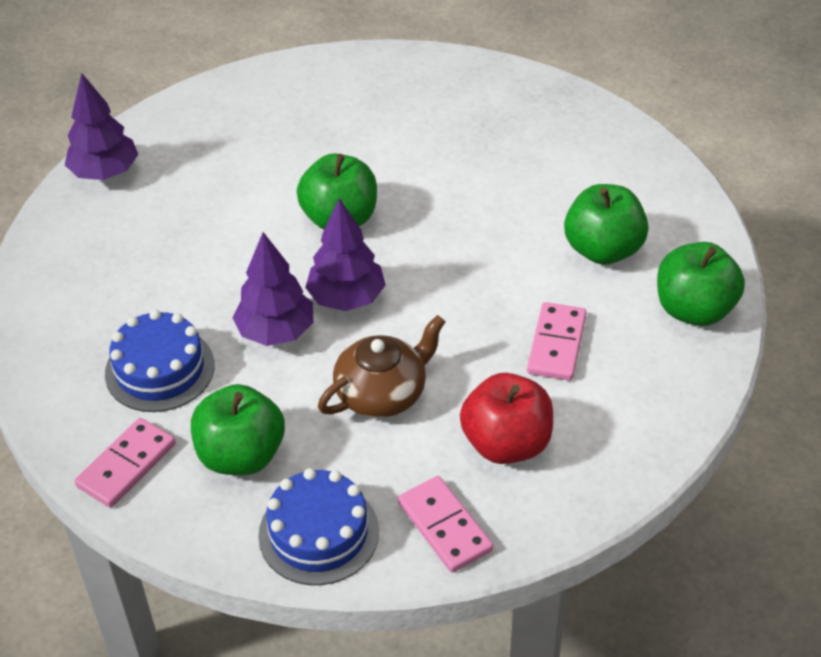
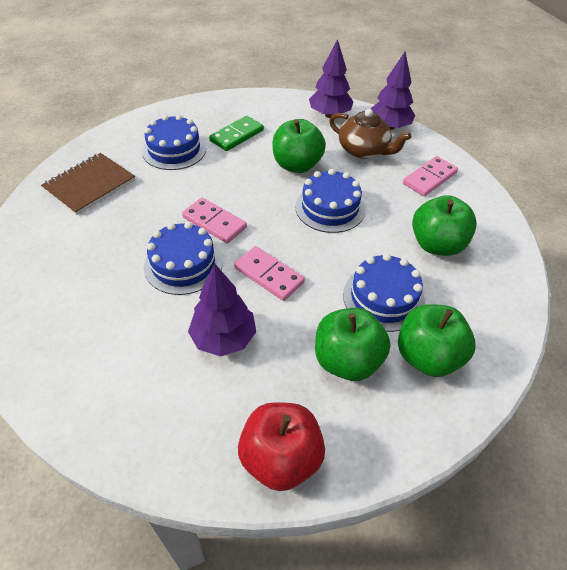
blue cake: 2 -> 4
brown notebook: 0 -> 1
green domino: 0 -> 1

